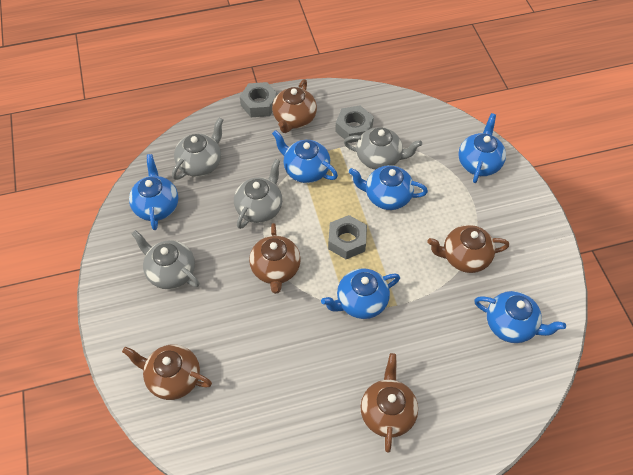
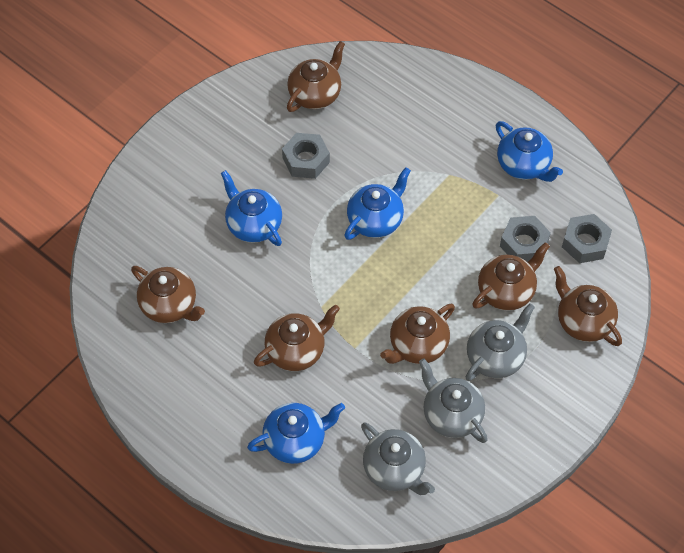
blue teapot: 6 -> 4
brown teapot: 5 -> 6
grey teapot: 4 -> 3

